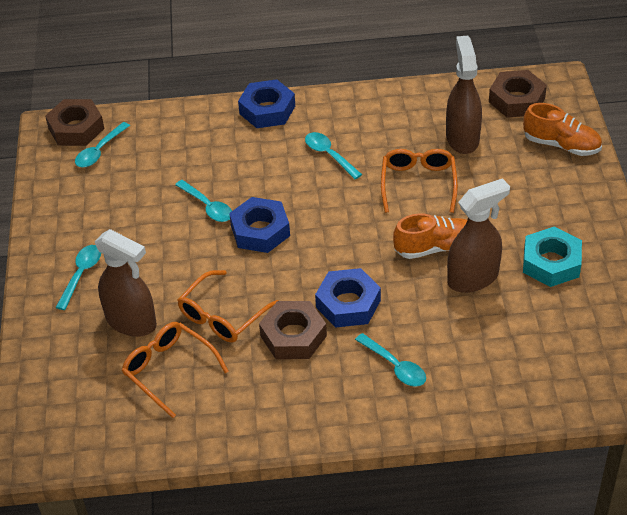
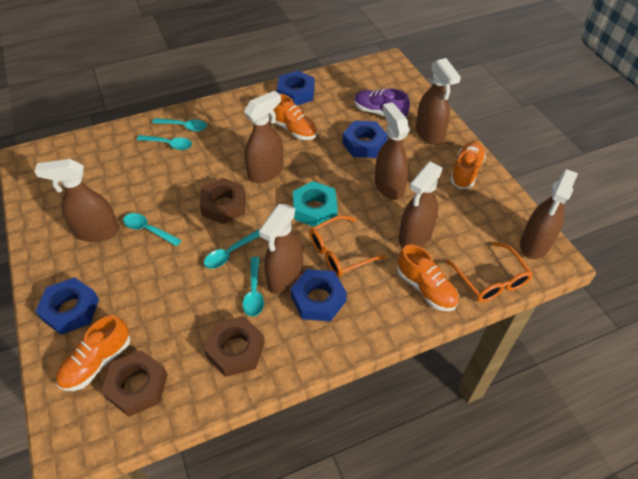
blue nut: 3 -> 4
brown spray bottle: 3 -> 7
orange glasses: 3 -> 2
orange shoe: 2 -> 4
purple shoe: 0 -> 1

